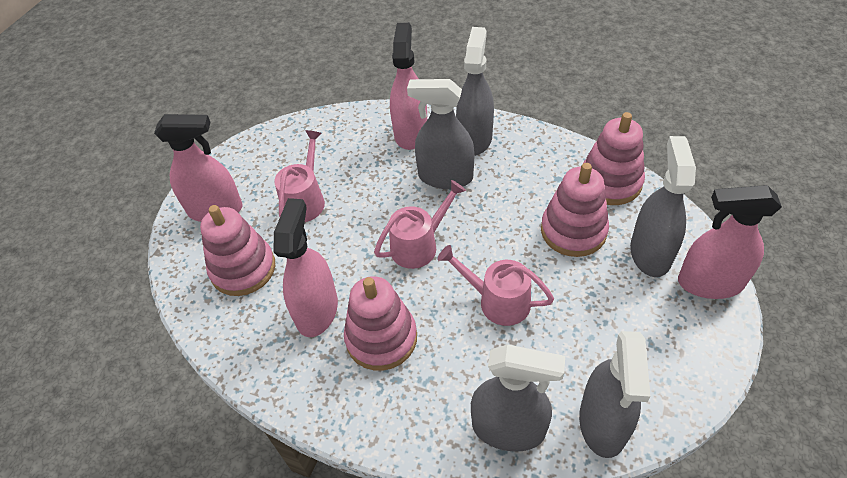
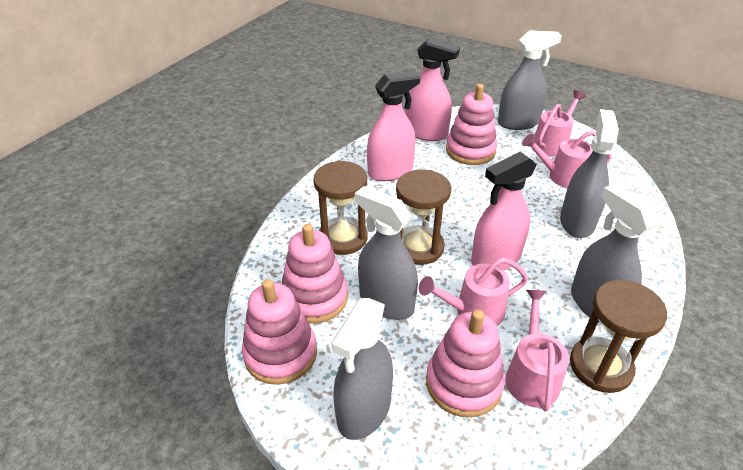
brown hourglass: 0 -> 3
pink spray bottle: 4 -> 3
pink watering can: 3 -> 4

